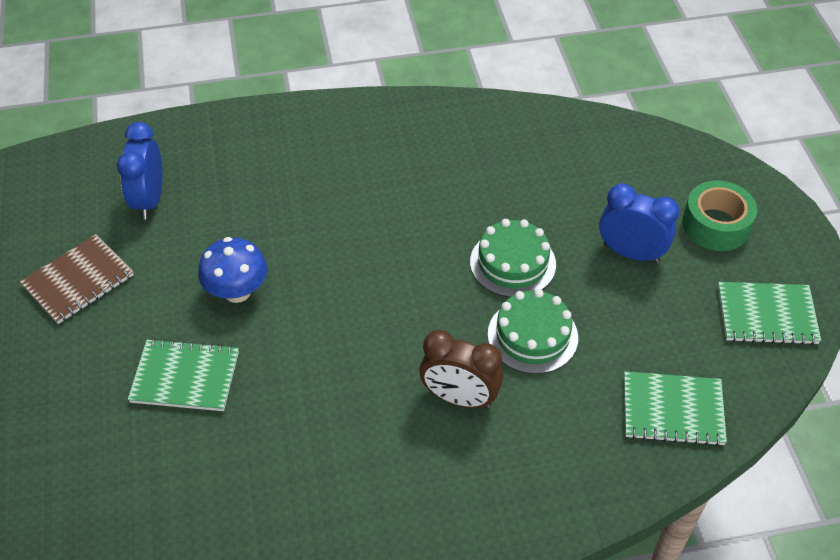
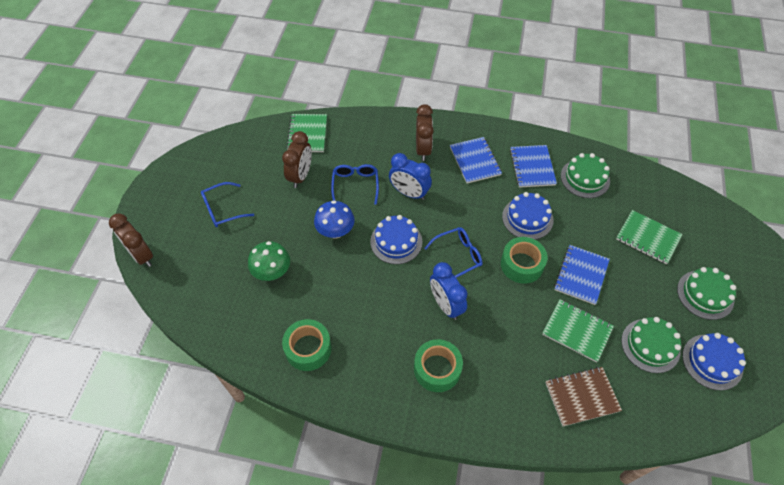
blue cake: 0 -> 3
blue glasses: 0 -> 3
blue notebook: 0 -> 3
brown clock: 1 -> 3
green cake: 2 -> 3
green mushroom: 0 -> 1
green tape: 1 -> 3

